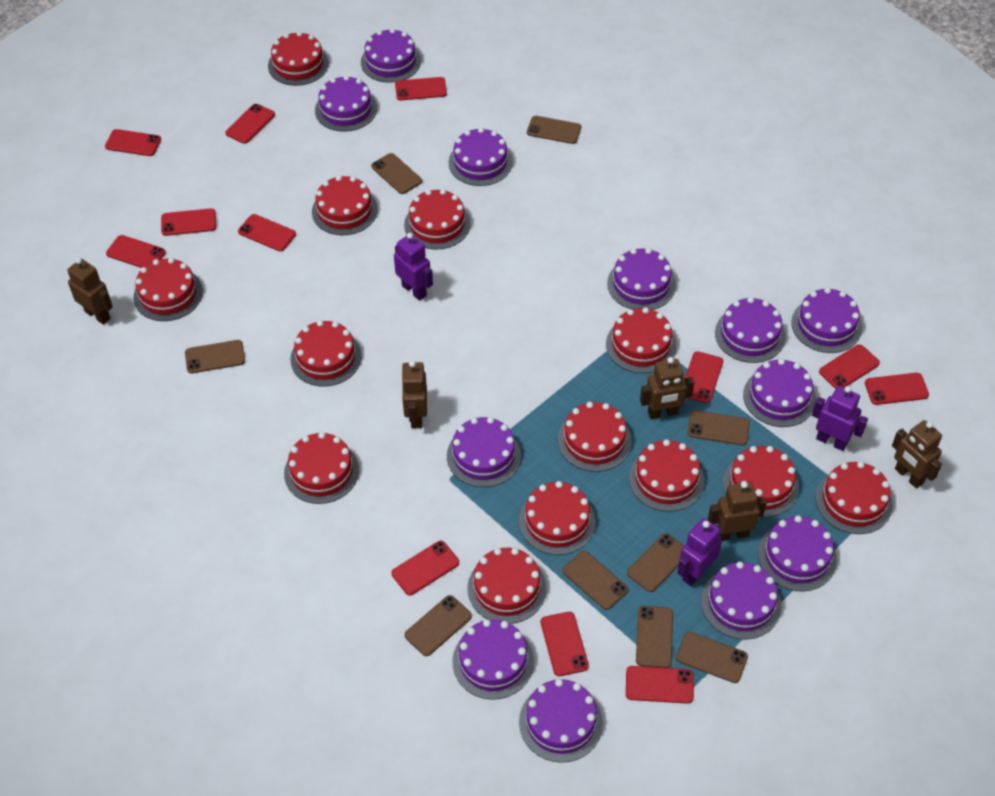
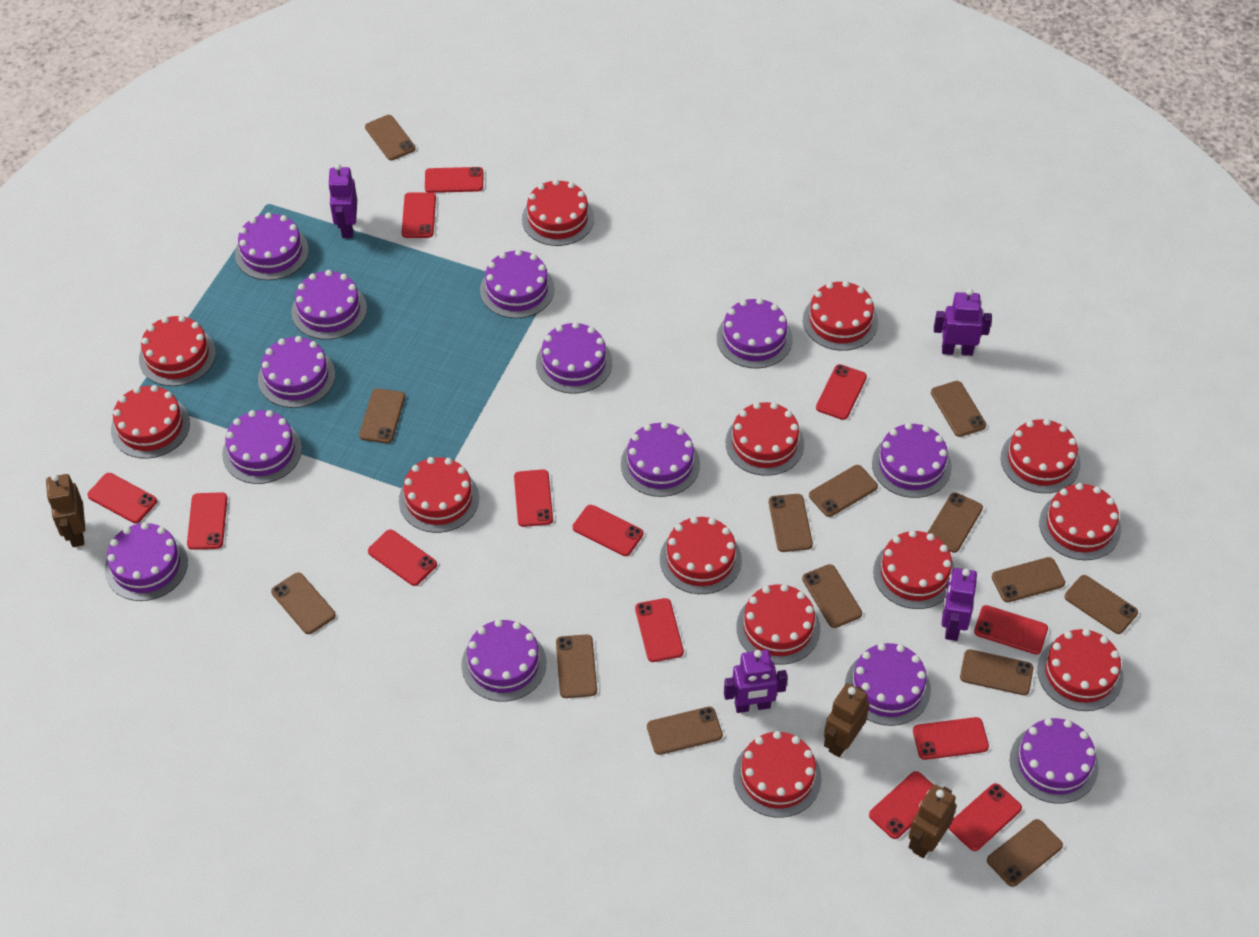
brown phone: 9 -> 14
brown robot: 5 -> 3
purple cake: 12 -> 13
purple robot: 3 -> 4
red phone: 12 -> 13

